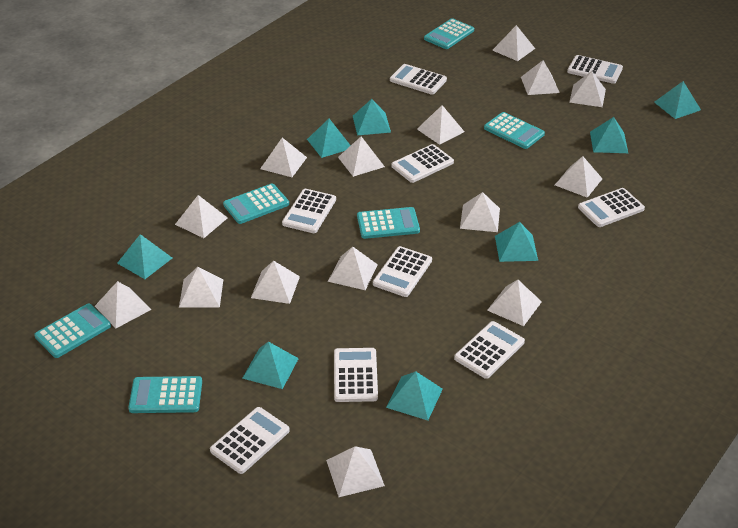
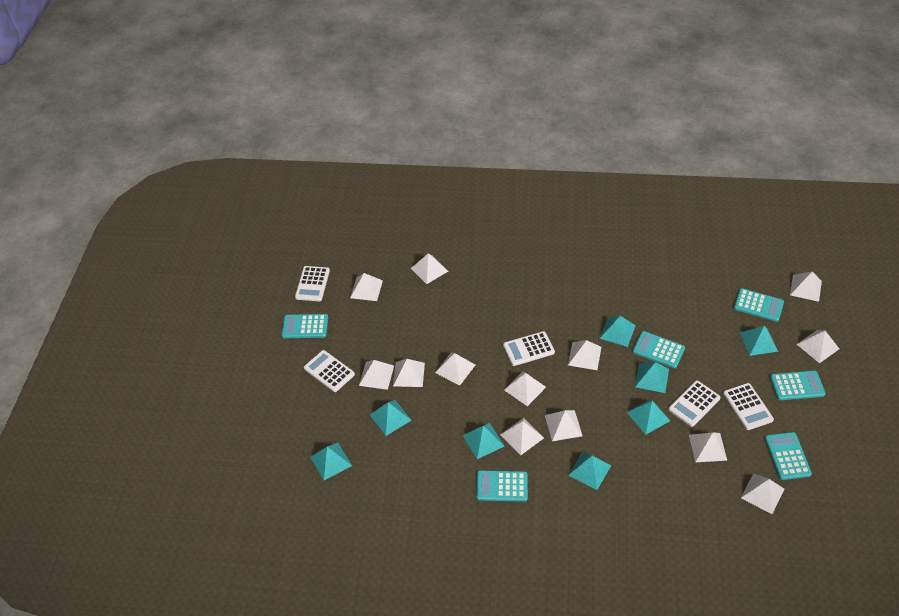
white calculator: 9 -> 5
white pyramid: 15 -> 13

